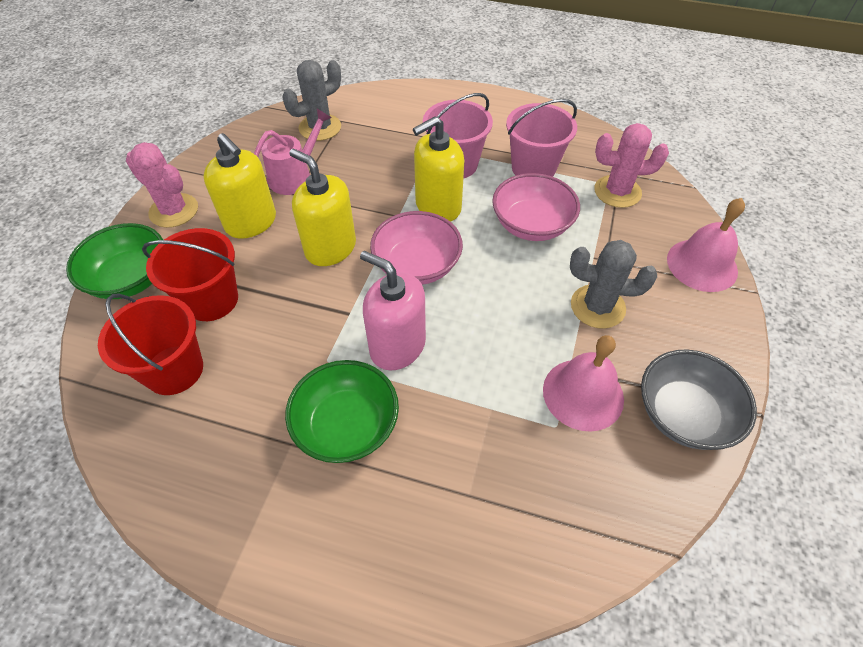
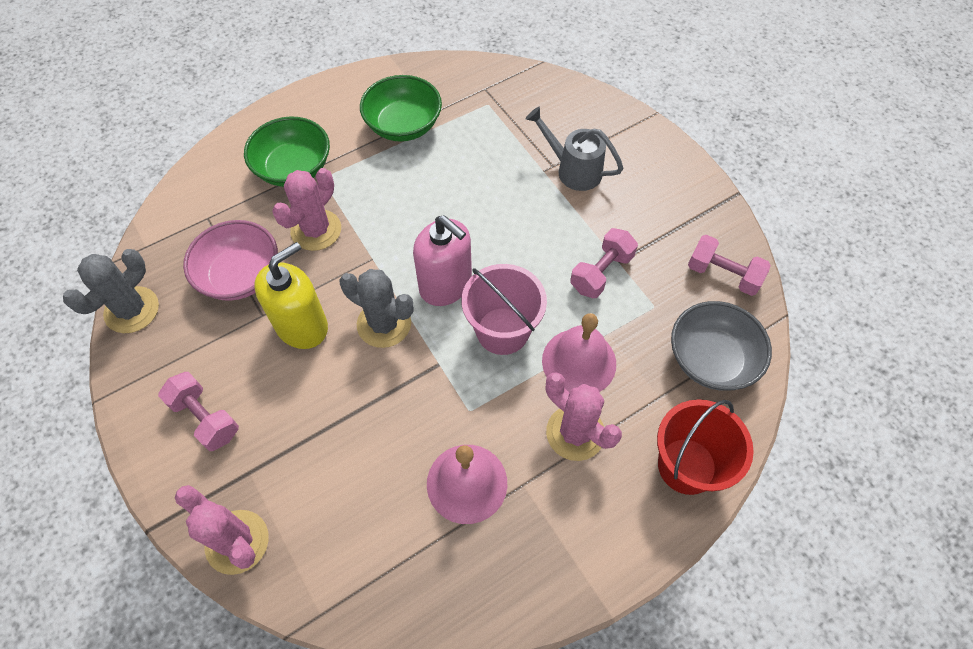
grey watering can: 0 -> 1
pink bowl: 2 -> 1
pink bucket: 2 -> 1
pink cactus: 2 -> 3
pink dumbbell: 0 -> 3
pink watering can: 1 -> 0
red bucket: 2 -> 1
yellow soap dispenser: 3 -> 1

